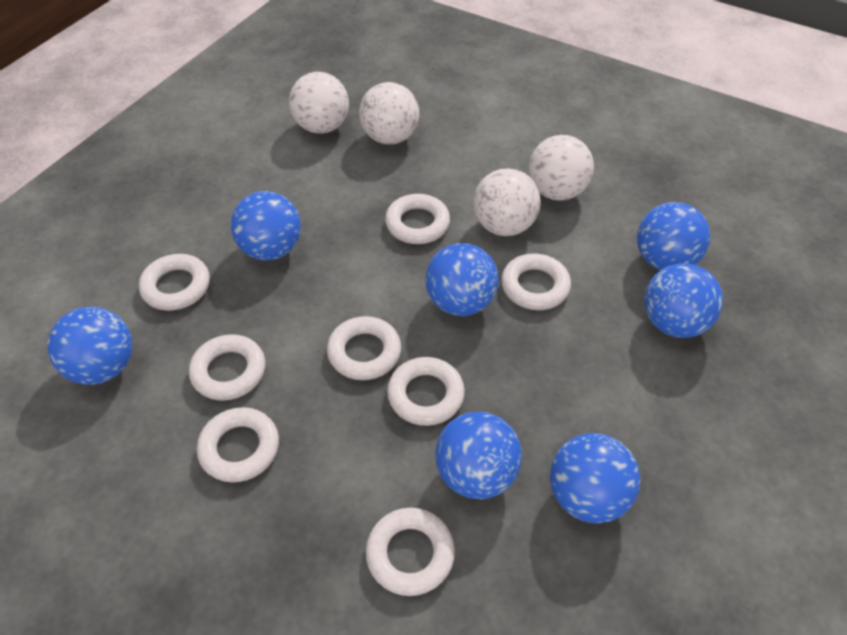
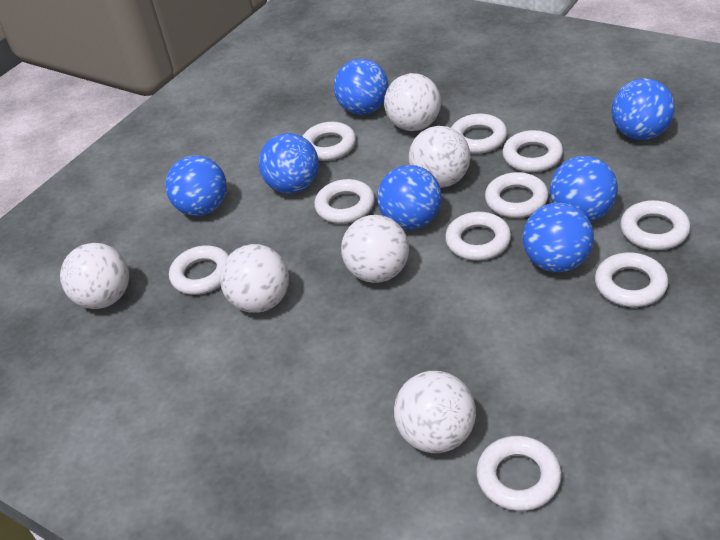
white ball: 4 -> 6
white ring: 8 -> 10

